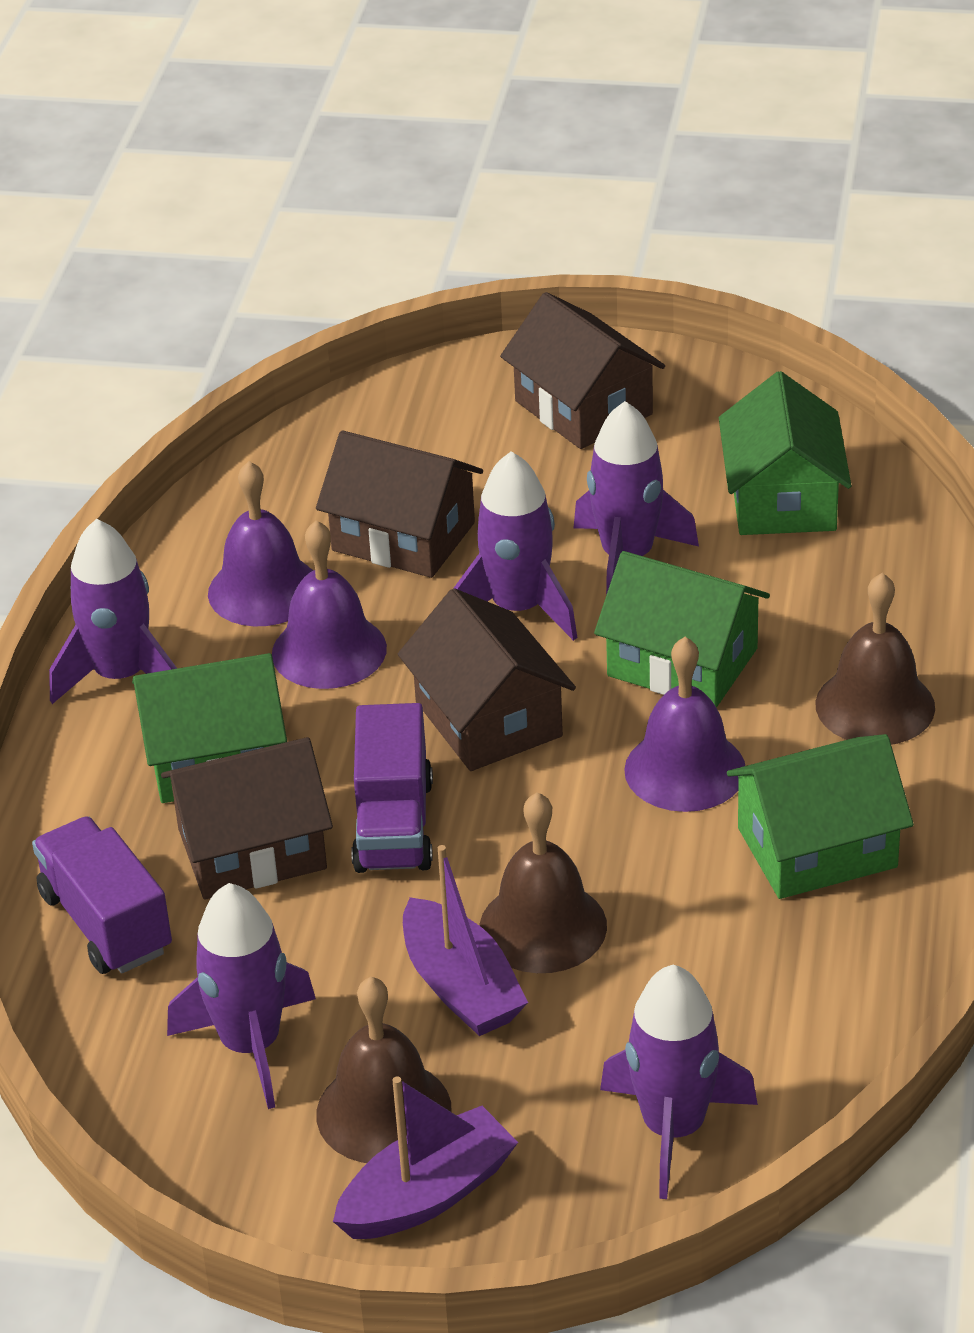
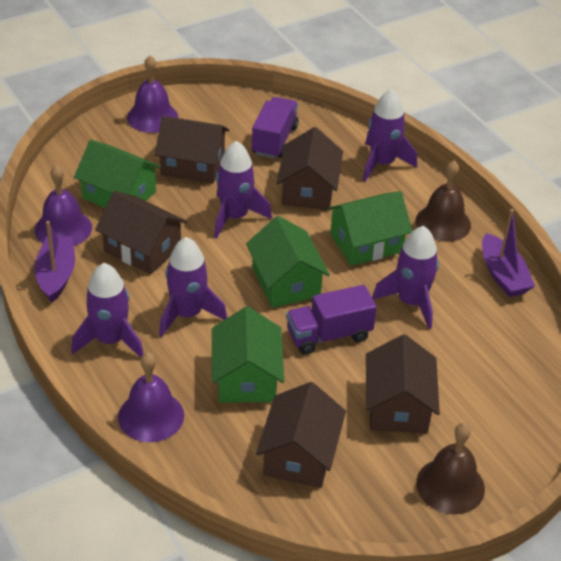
brown bell: 3 -> 2
brown house: 4 -> 5

